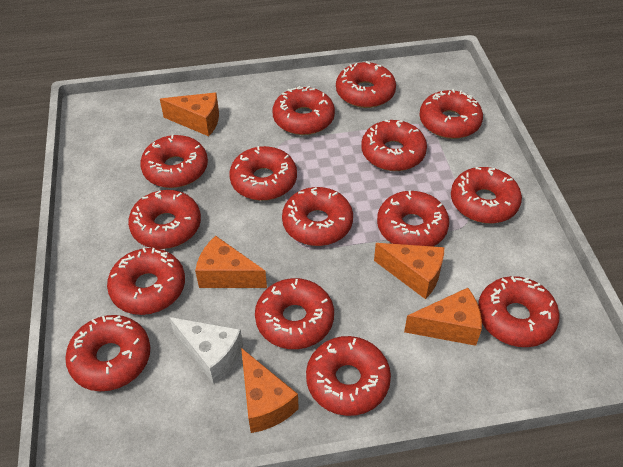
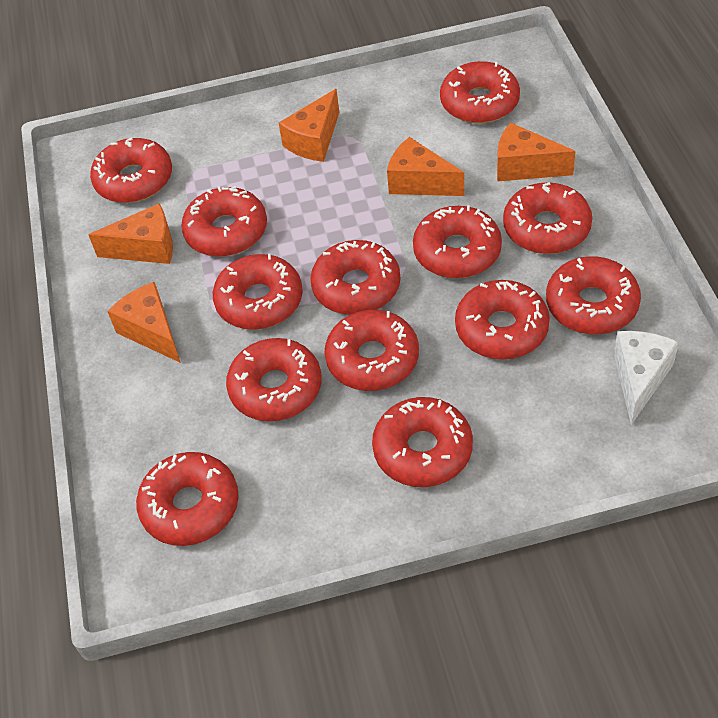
red donut: 15 -> 13

